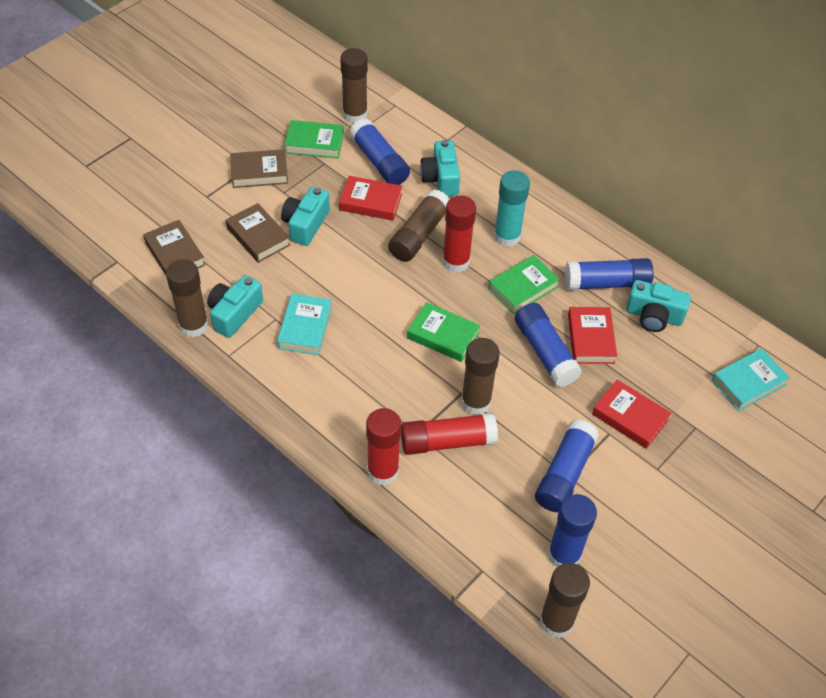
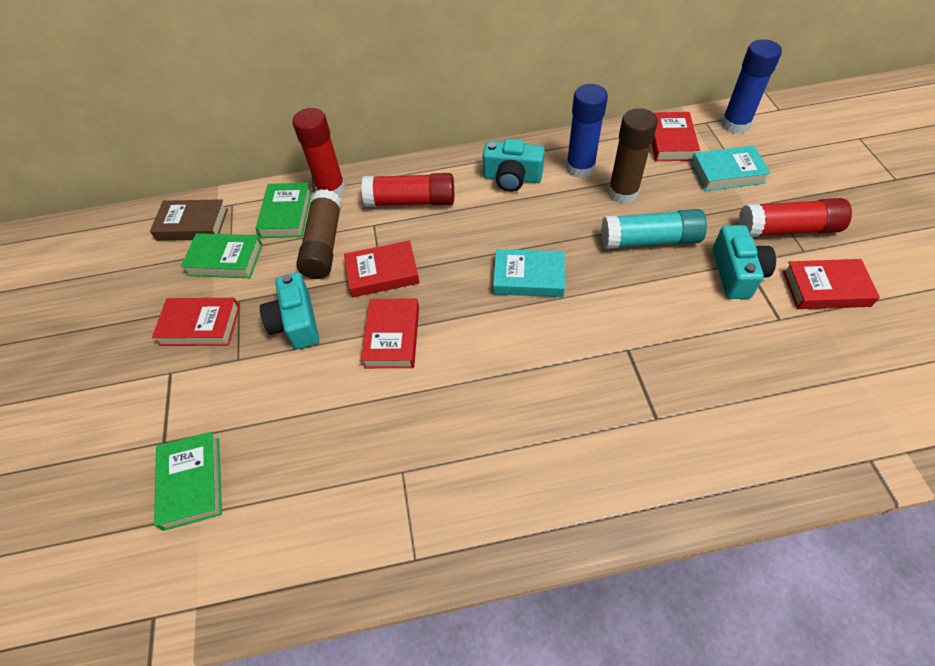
blue glue stick: 5 -> 2
brown book: 3 -> 1
brown glue stick: 5 -> 2
red book: 3 -> 5
turquoise camera: 4 -> 3

